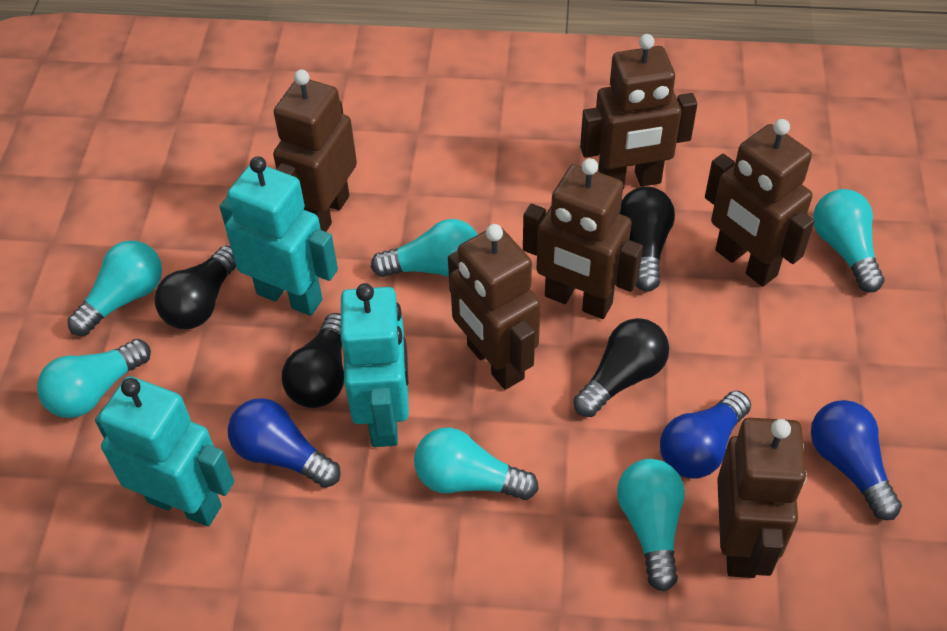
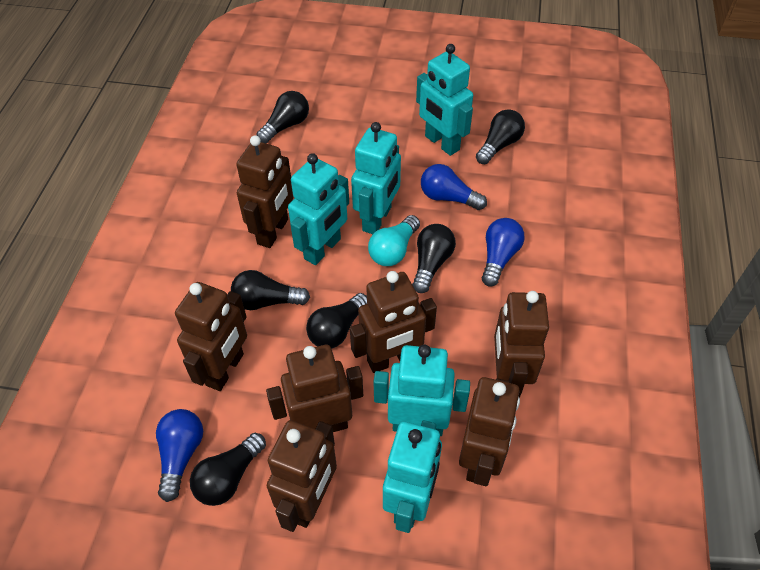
black light bulb: 4 -> 6
brown robot: 6 -> 7
turquoise light bulb: 6 -> 1
turquoise robot: 3 -> 5

